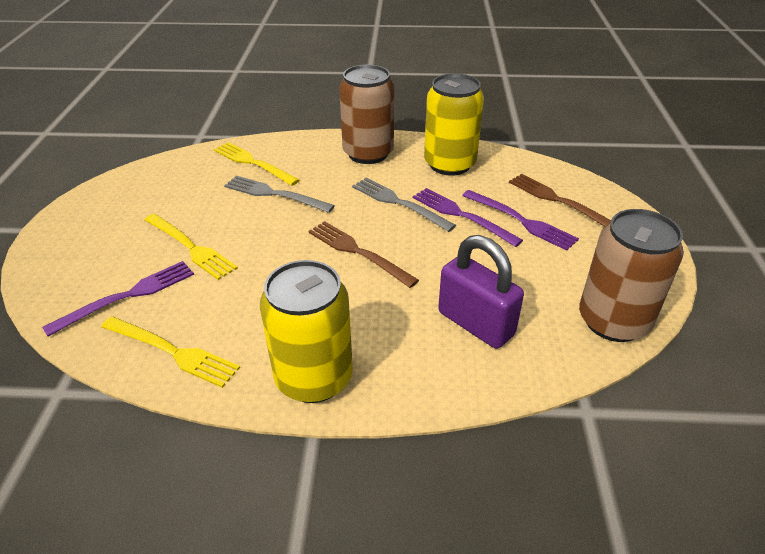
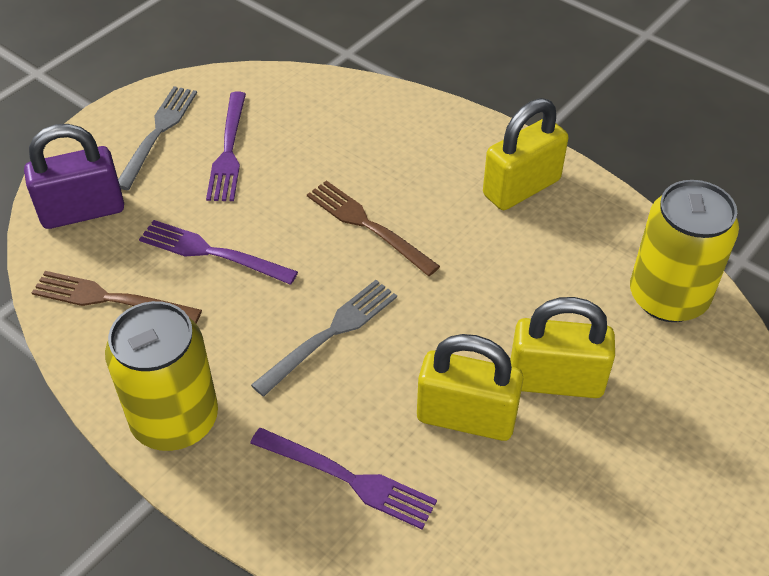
brown can: 2 -> 0
yellow fork: 3 -> 0
yellow padlock: 0 -> 3

